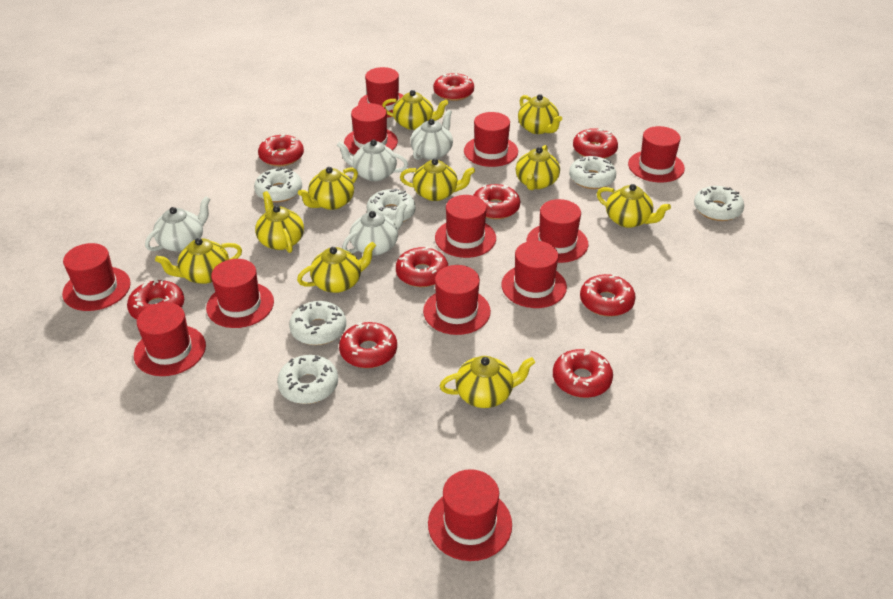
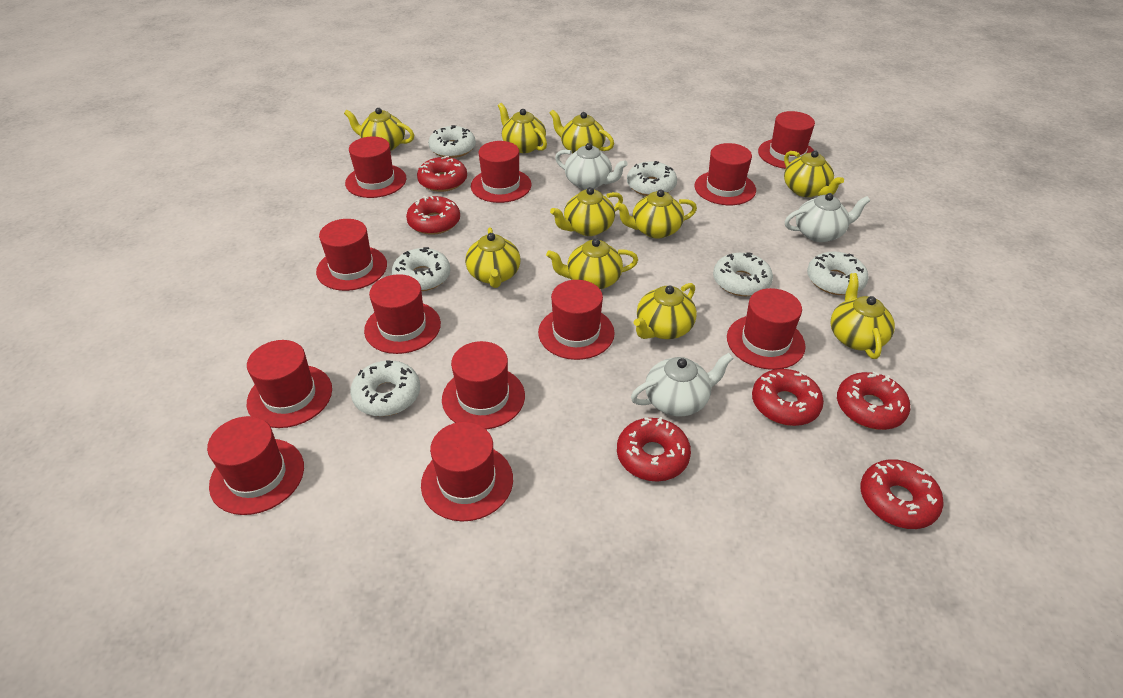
red donut: 9 -> 6
white teapot: 4 -> 3

